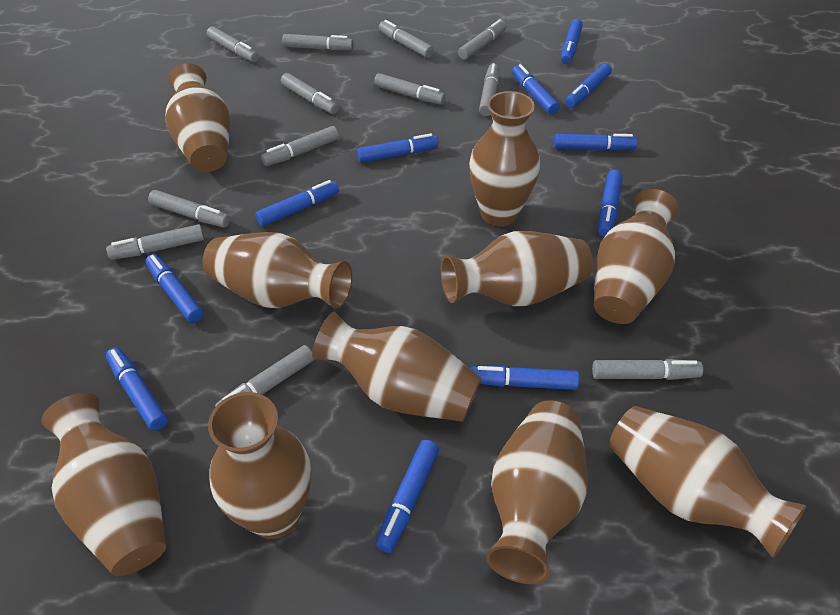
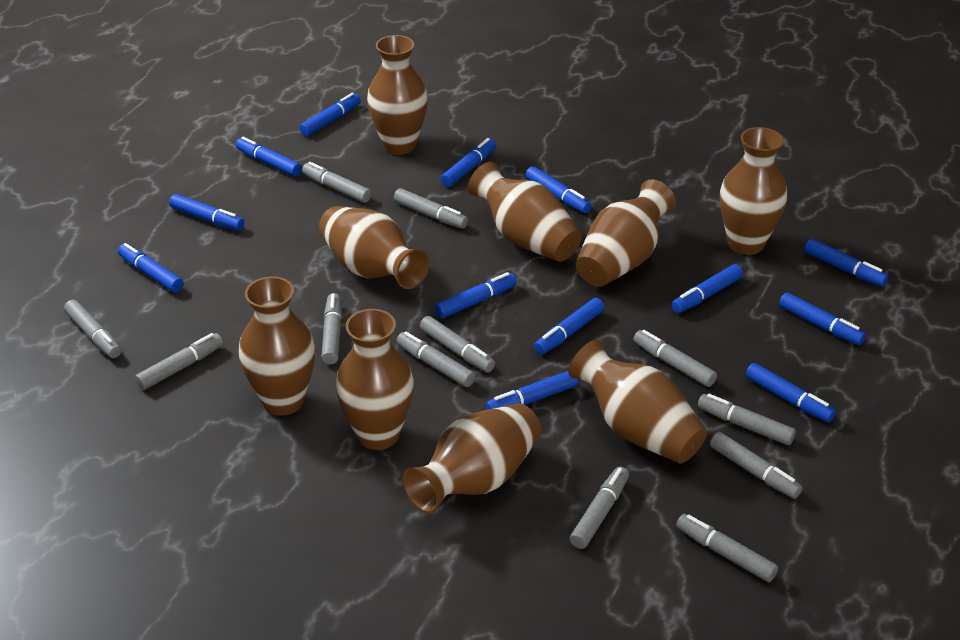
blue marker: 11 -> 13
brown vase: 10 -> 9

